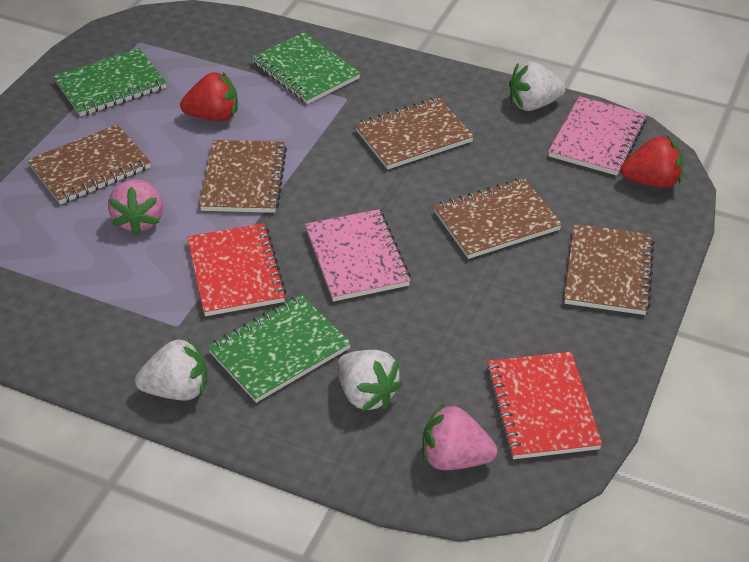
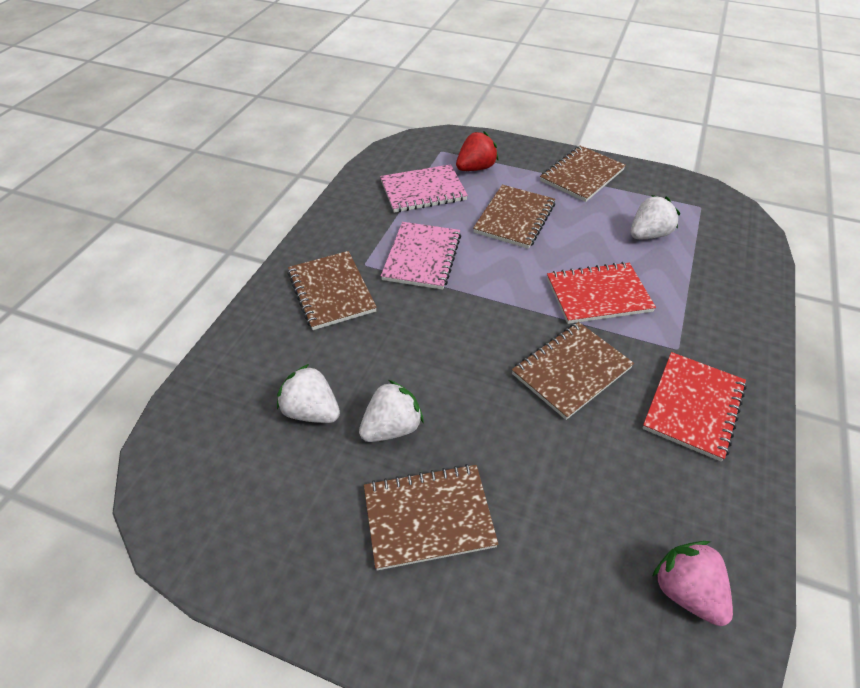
green notebook: 3 -> 0
pink strawberry: 2 -> 1
red strawberry: 2 -> 1

